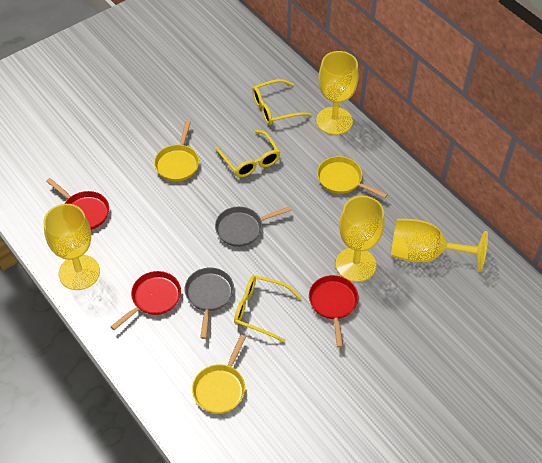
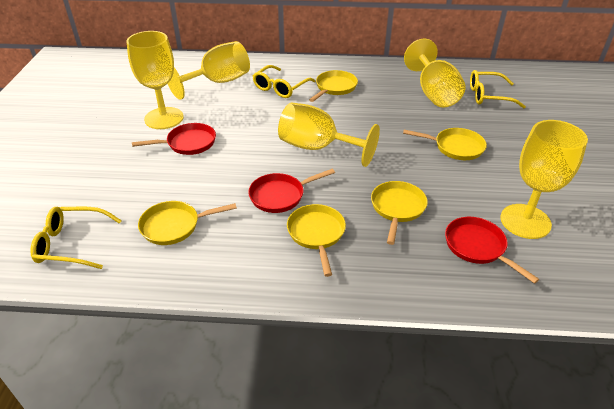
grey pan: 2 -> 0
yellow goblet: 4 -> 5
yellow pan: 3 -> 5

